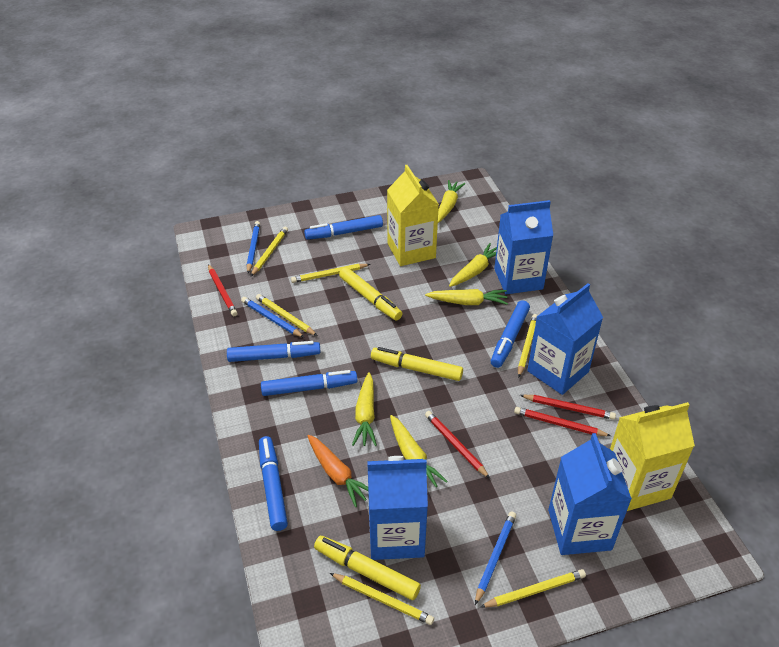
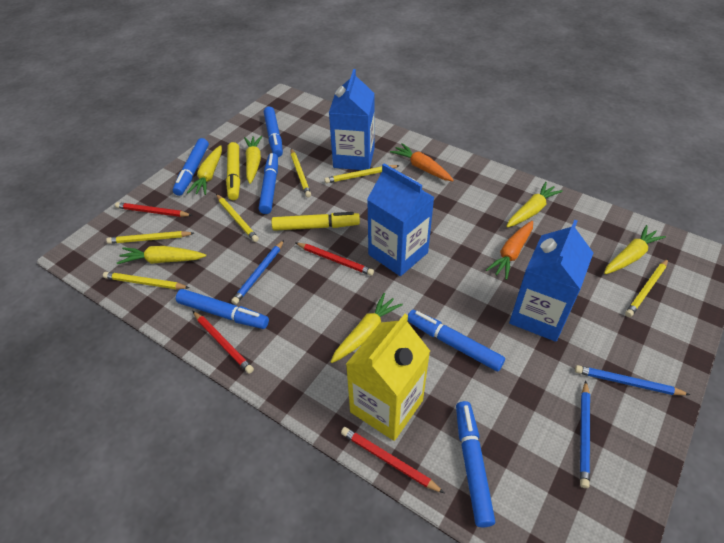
blue carton: 4 -> 3
blue marker: 5 -> 6
orange carrot: 1 -> 2
yellow carrot: 5 -> 6
yellow carton: 2 -> 1
yellow marker: 3 -> 2

